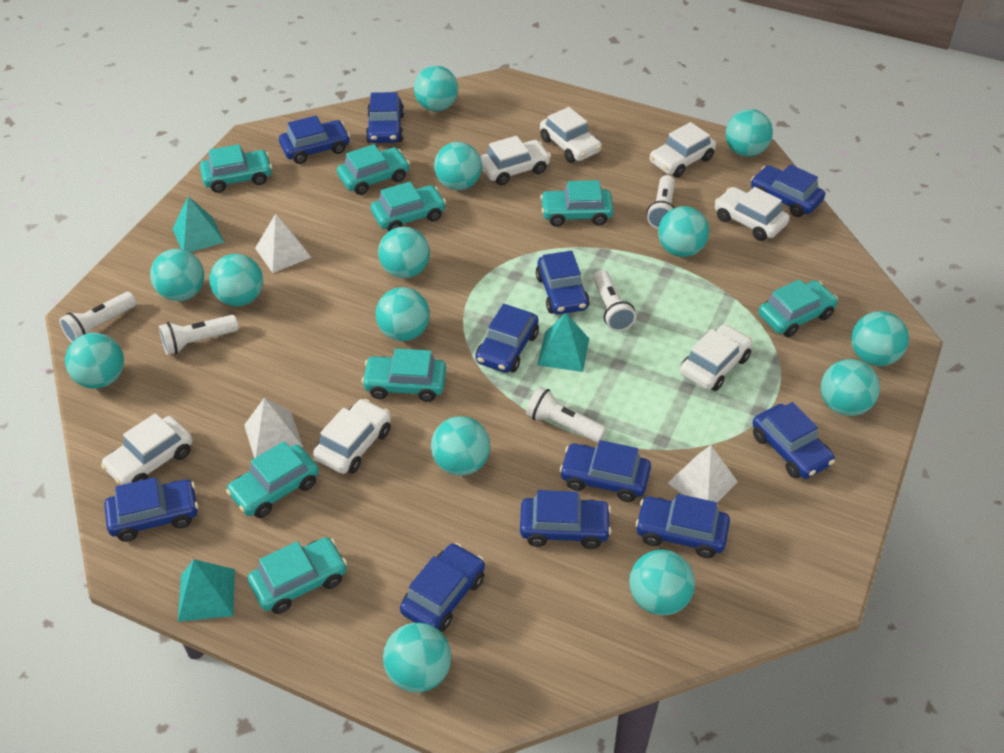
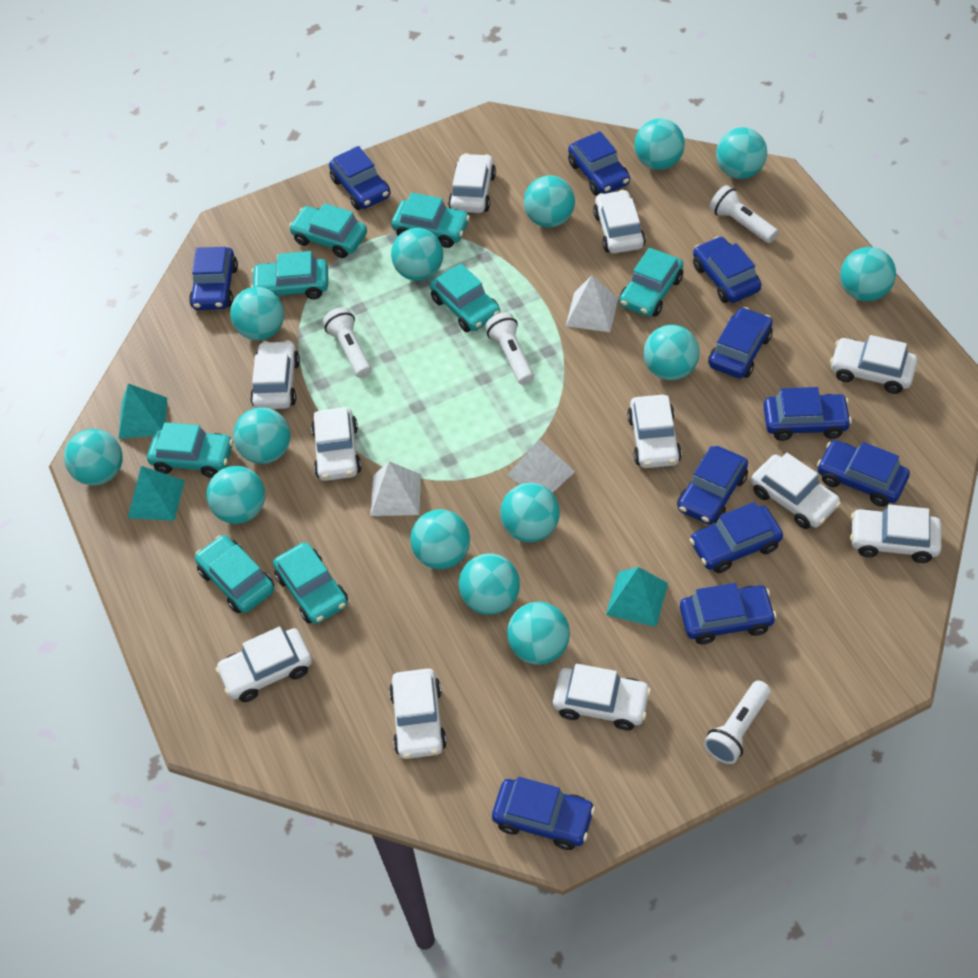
white car: 7 -> 11
white flashlight: 5 -> 4

